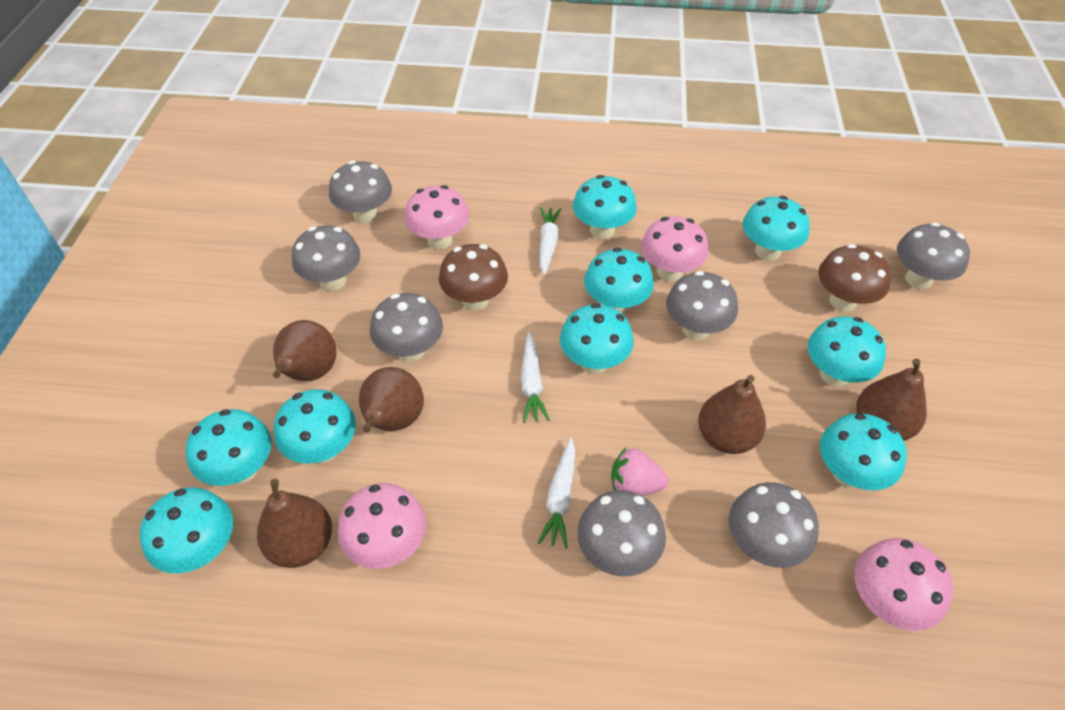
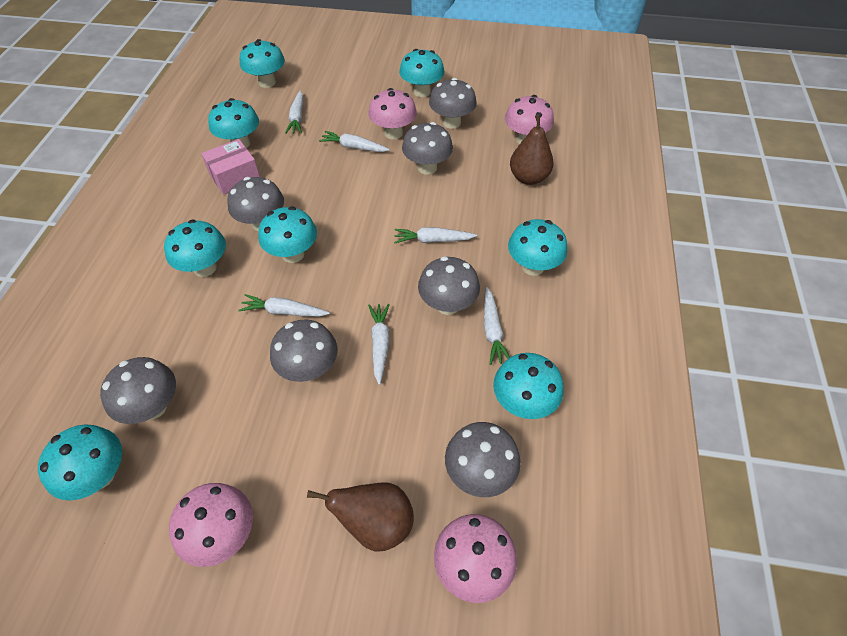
brown mushroom: 2 -> 0
brown pear: 5 -> 2
pink box: 0 -> 1
pink strawberry: 1 -> 0
turquoise mushroom: 9 -> 8
white carrot: 3 -> 6

